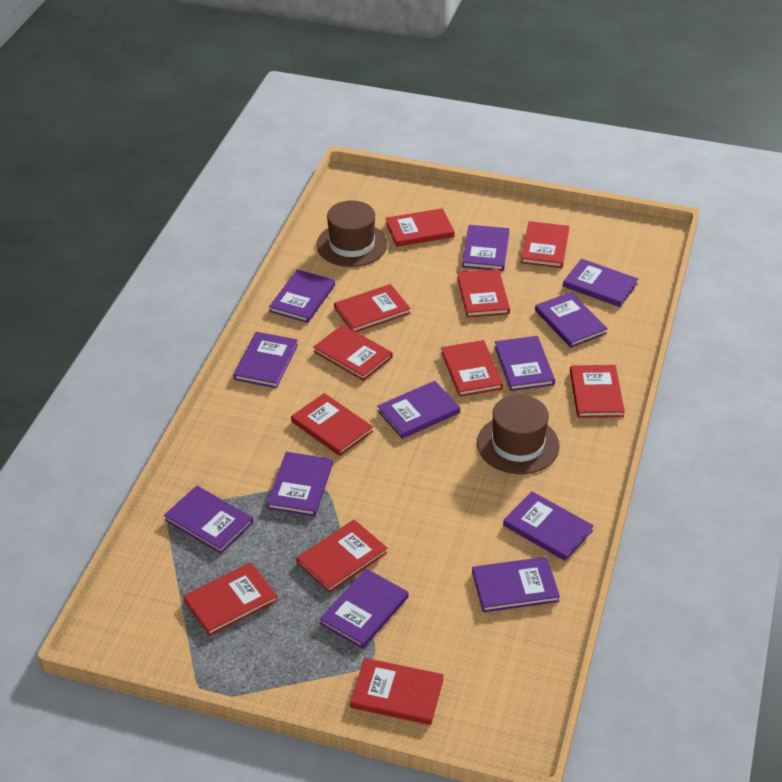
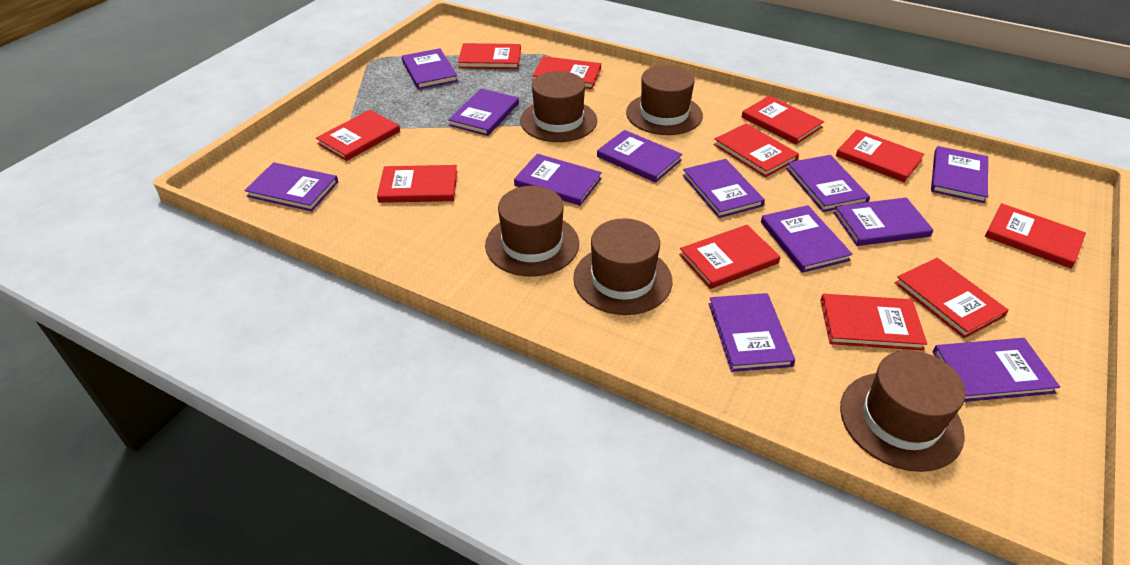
brown hat: 2 -> 5

